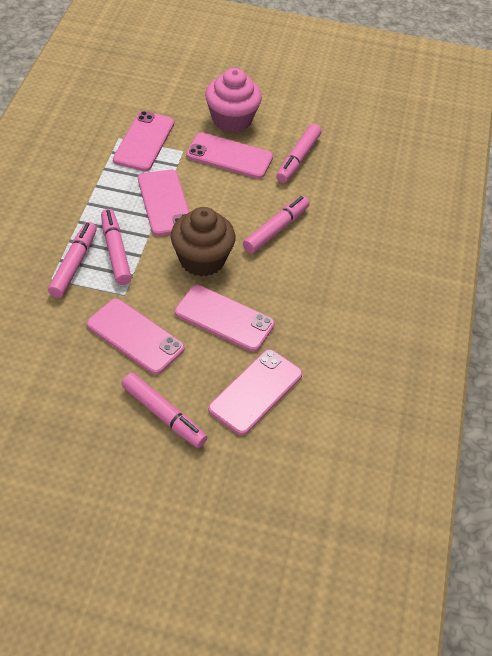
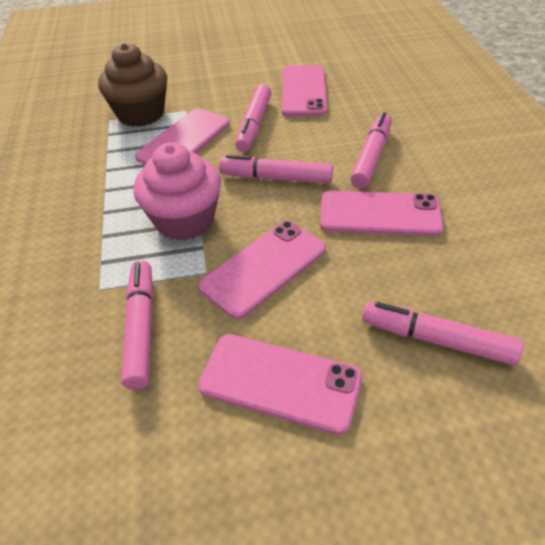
pink phone: 6 -> 5

